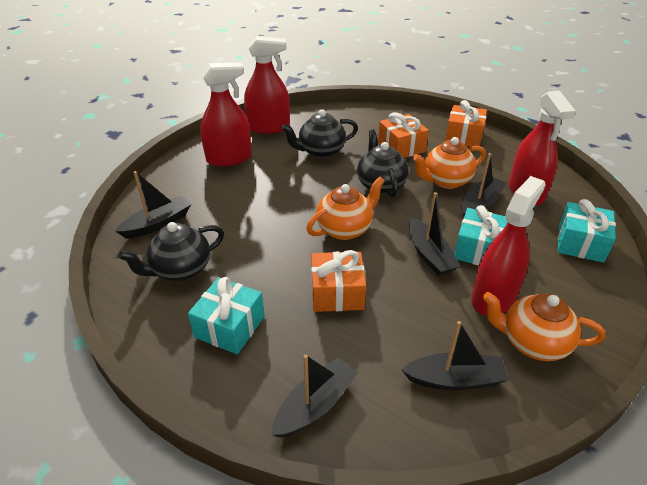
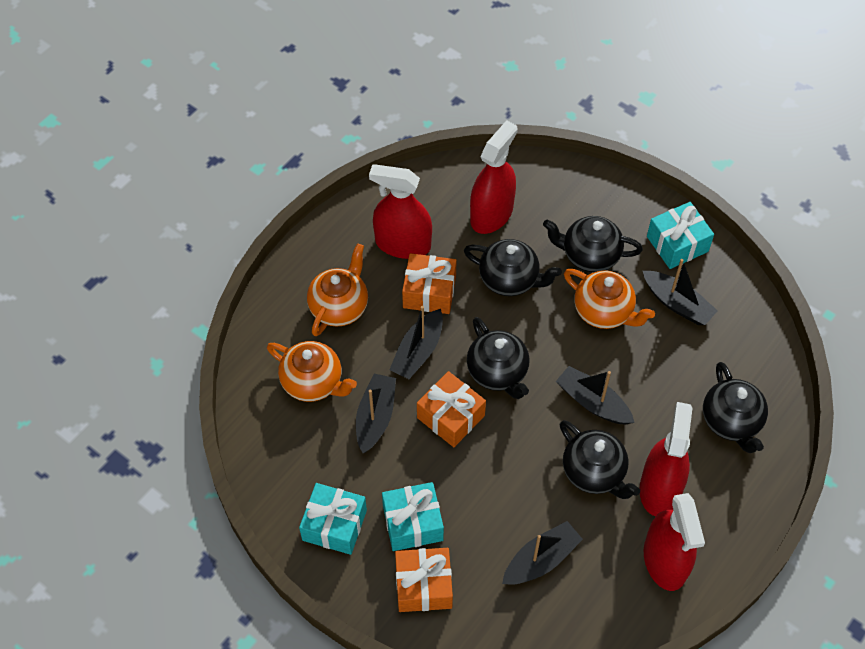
black teapot: 3 -> 5

